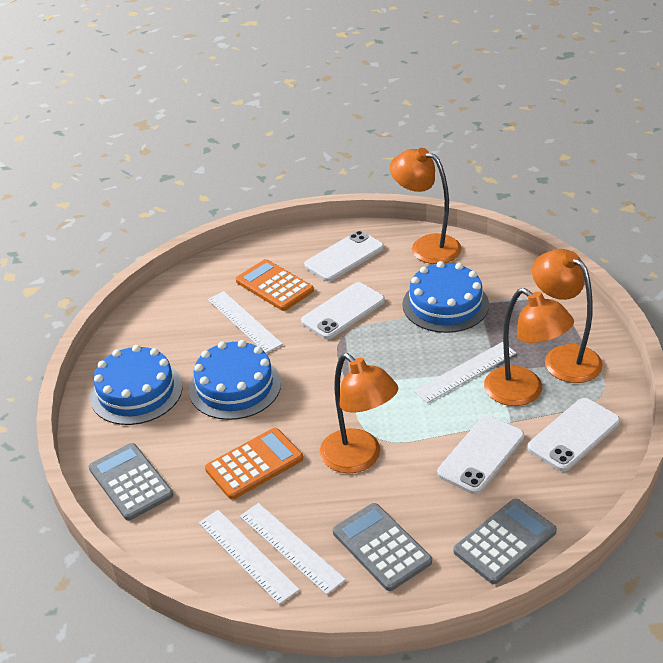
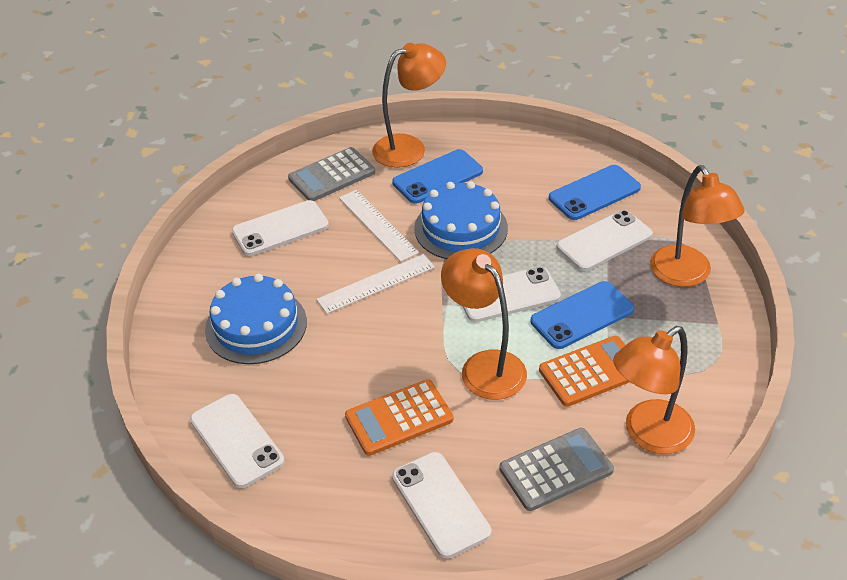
blue cake: 3 -> 2
blue phone: 0 -> 3
grey calculator: 3 -> 2
white phone: 4 -> 5
white ruler: 4 -> 2

